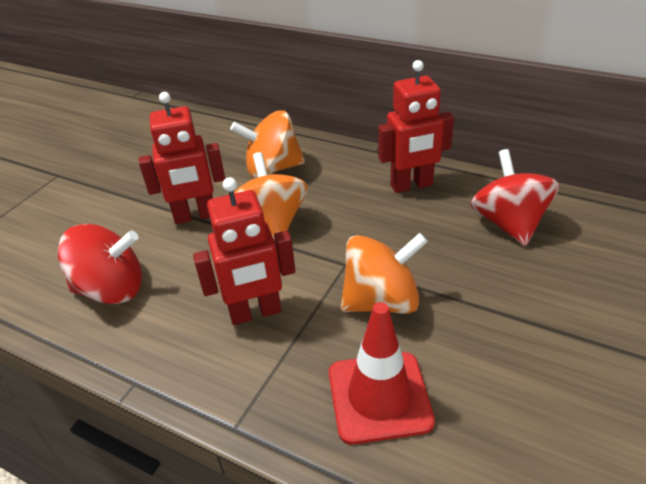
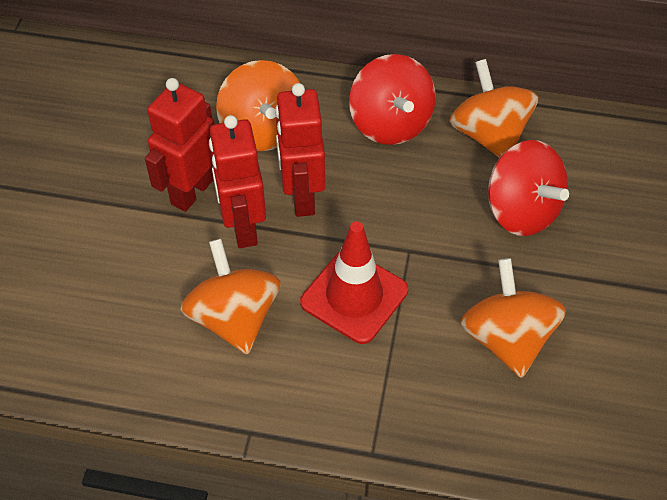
orange spinning top: 3 -> 4

